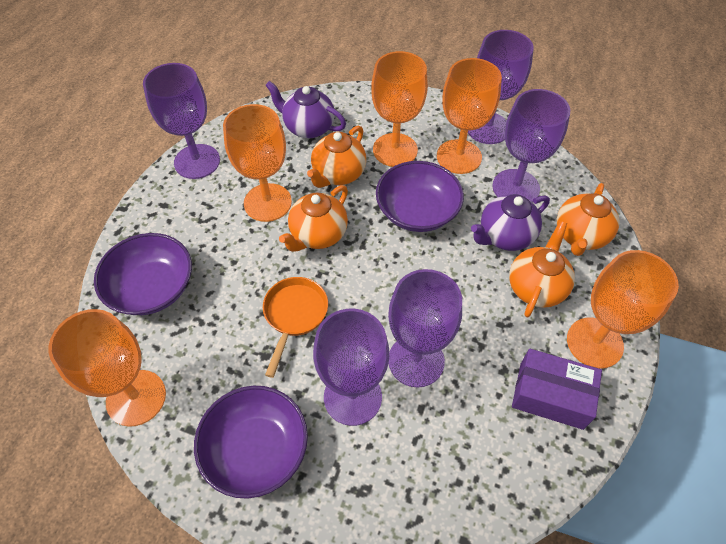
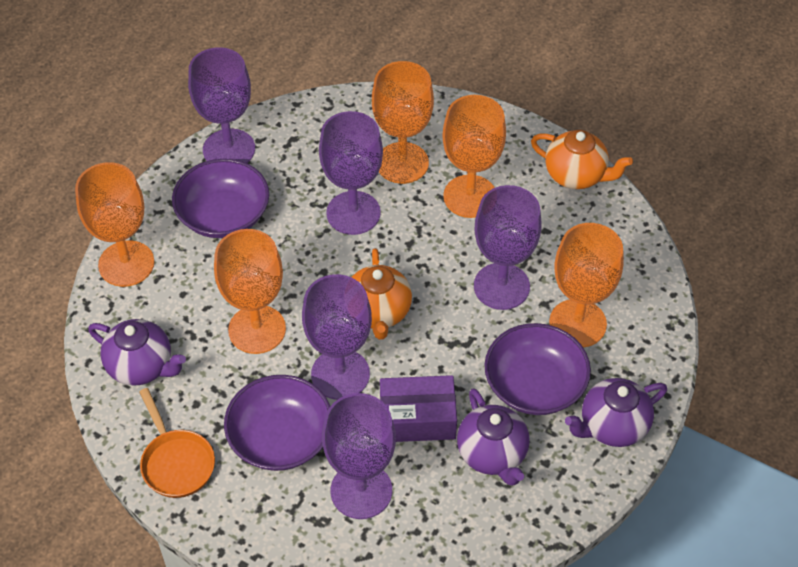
orange teapot: 4 -> 2
purple teapot: 2 -> 3

